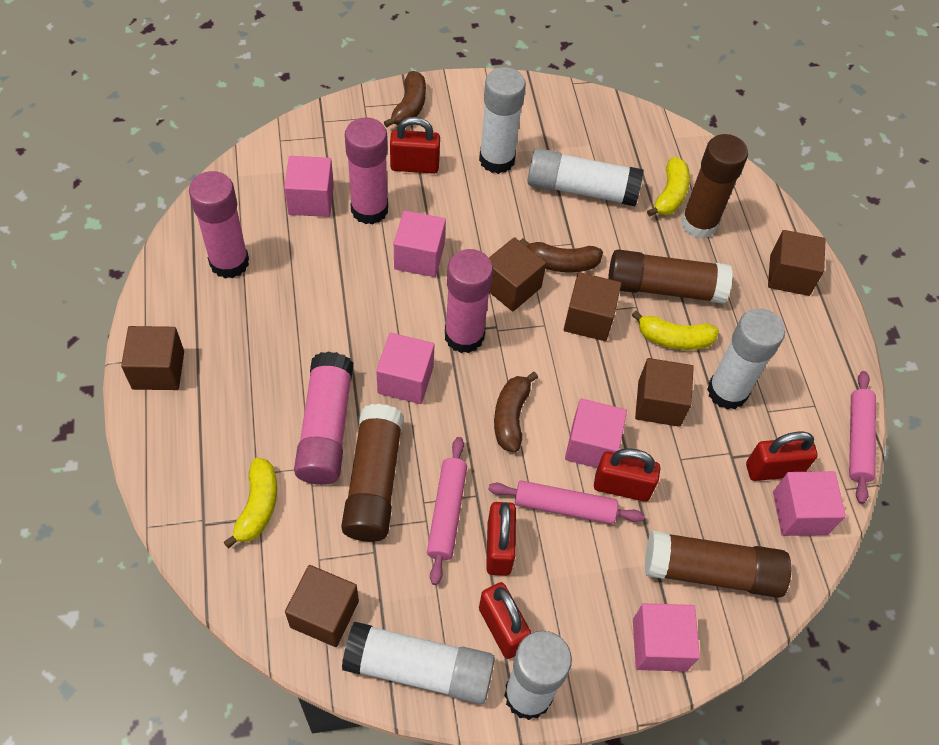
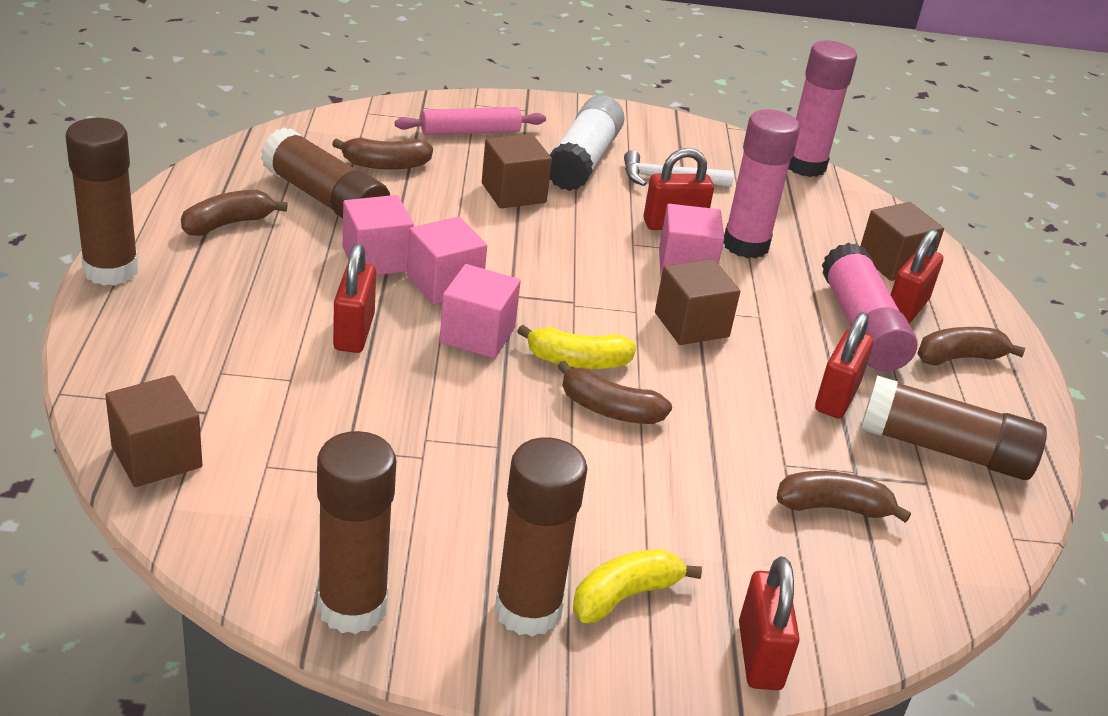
brown banana: 3 -> 5
brown cube: 6 -> 4
brown glue stick: 4 -> 5
pink cube: 6 -> 4
pink glue stick: 4 -> 3
pink rolling pin: 3 -> 1
white glue stick: 5 -> 1
white hammer: 0 -> 1
yellow banana: 3 -> 2

